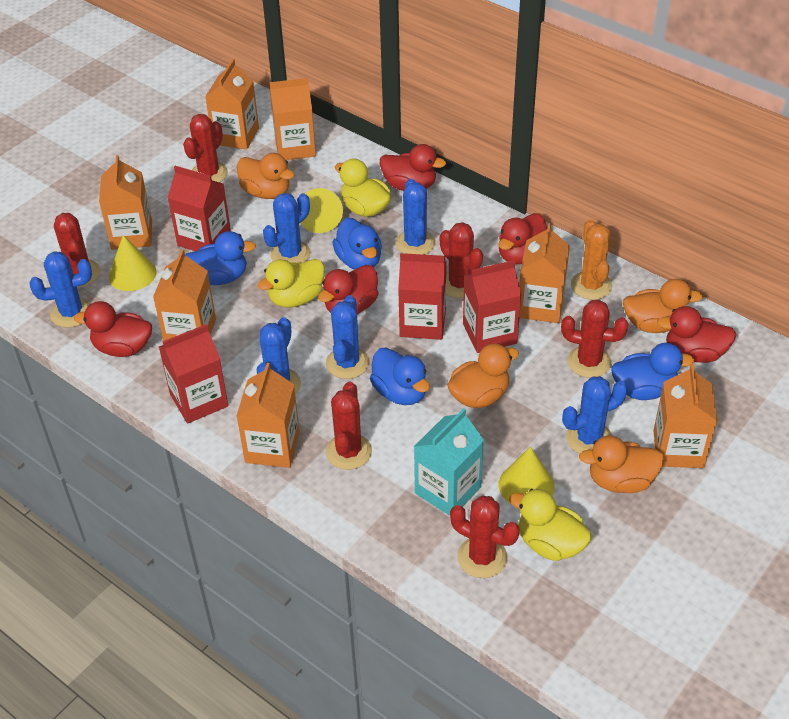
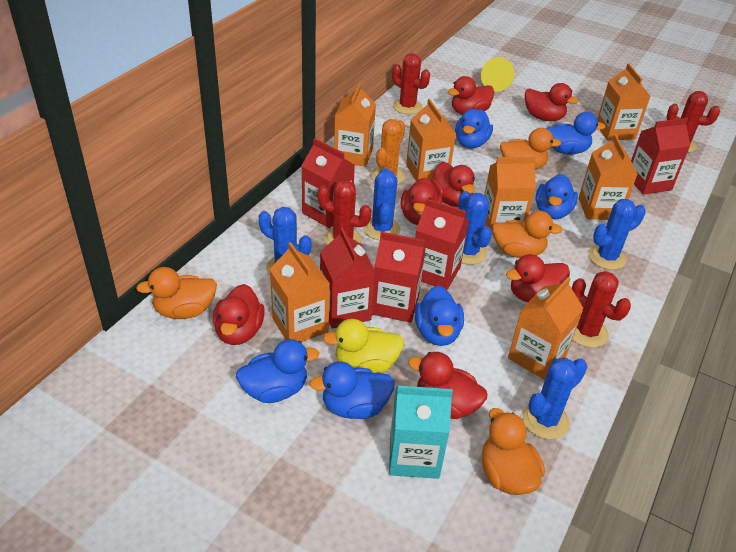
blue cactus: 6 -> 5
blue duck: 4 -> 6
red cactus: 6 -> 4
red carton: 4 -> 5
red duck: 5 -> 7
yellow cone: 3 -> 1
yellow duck: 3 -> 1

